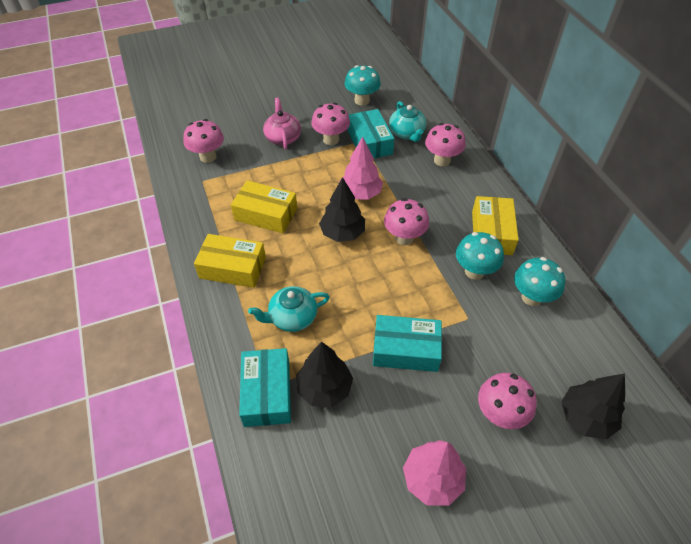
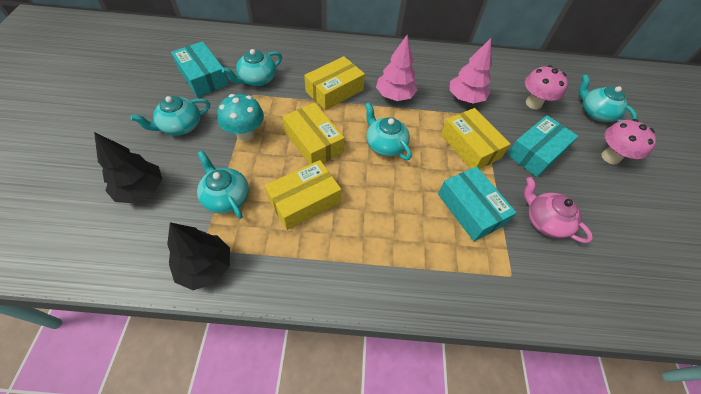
black tree: 3 -> 2
pink mushroom: 5 -> 2
turquoise mushroom: 3 -> 1
turquoise teapot: 2 -> 5
yellow box: 3 -> 4

